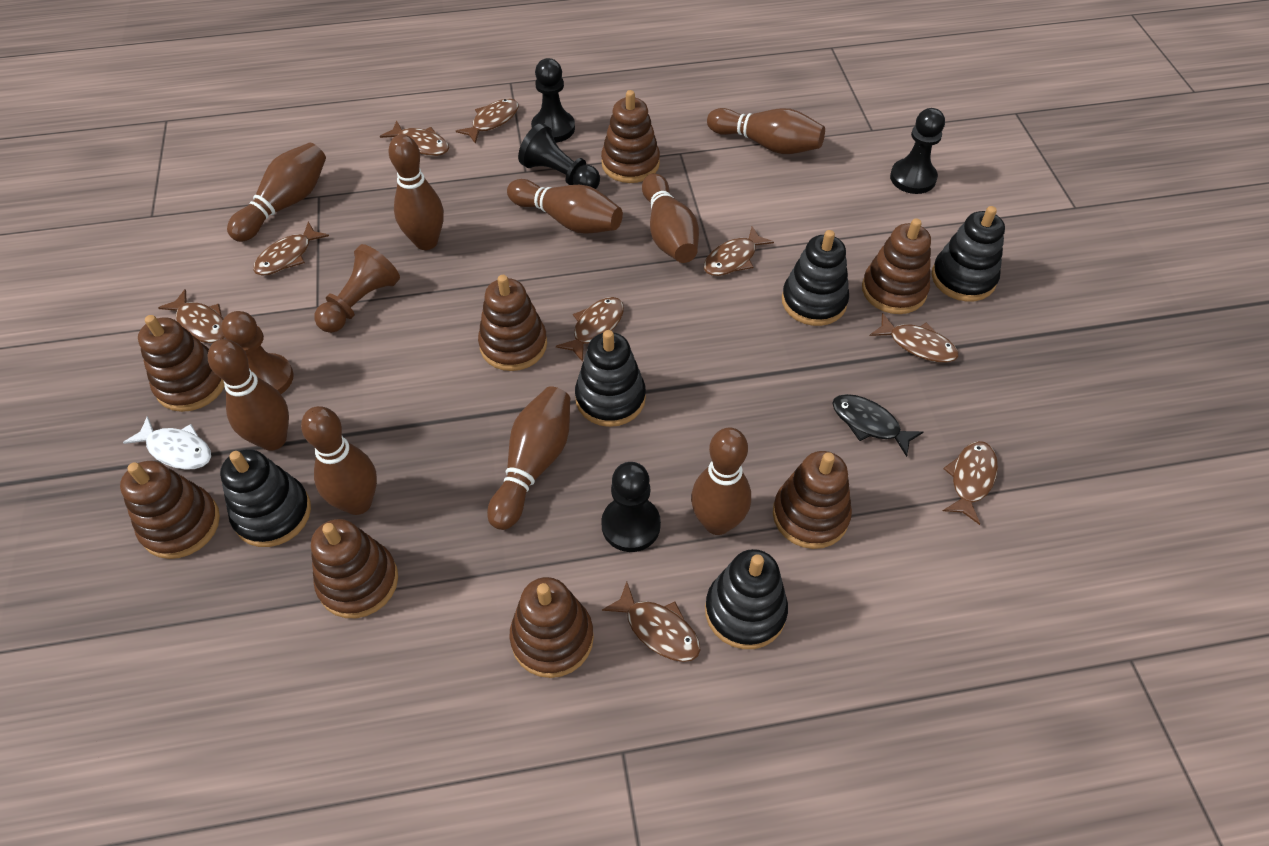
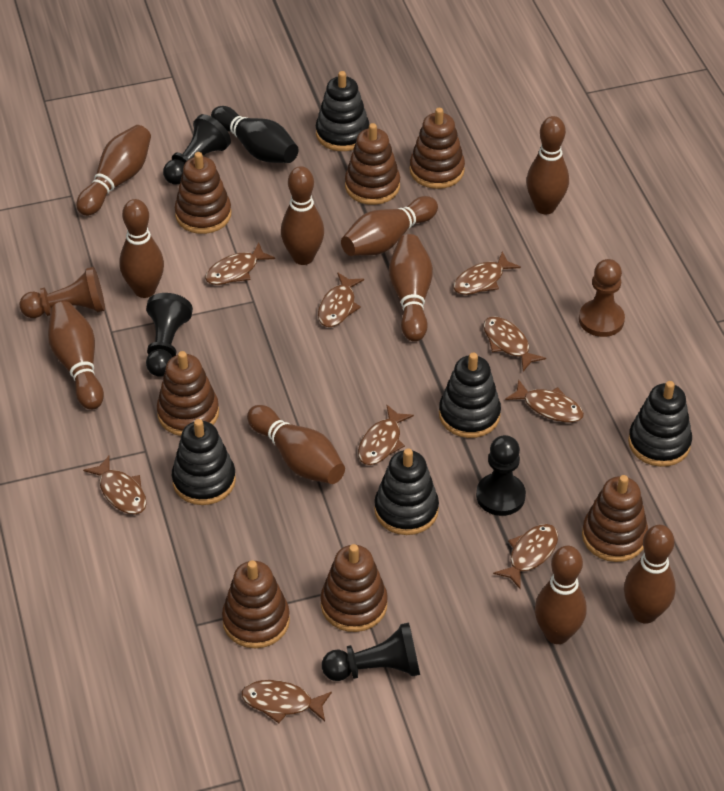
black bowling pin: 0 -> 1
black fish: 1 -> 0
brown bowling pin: 9 -> 10
brown stacking toy: 8 -> 7
white fish: 1 -> 0

